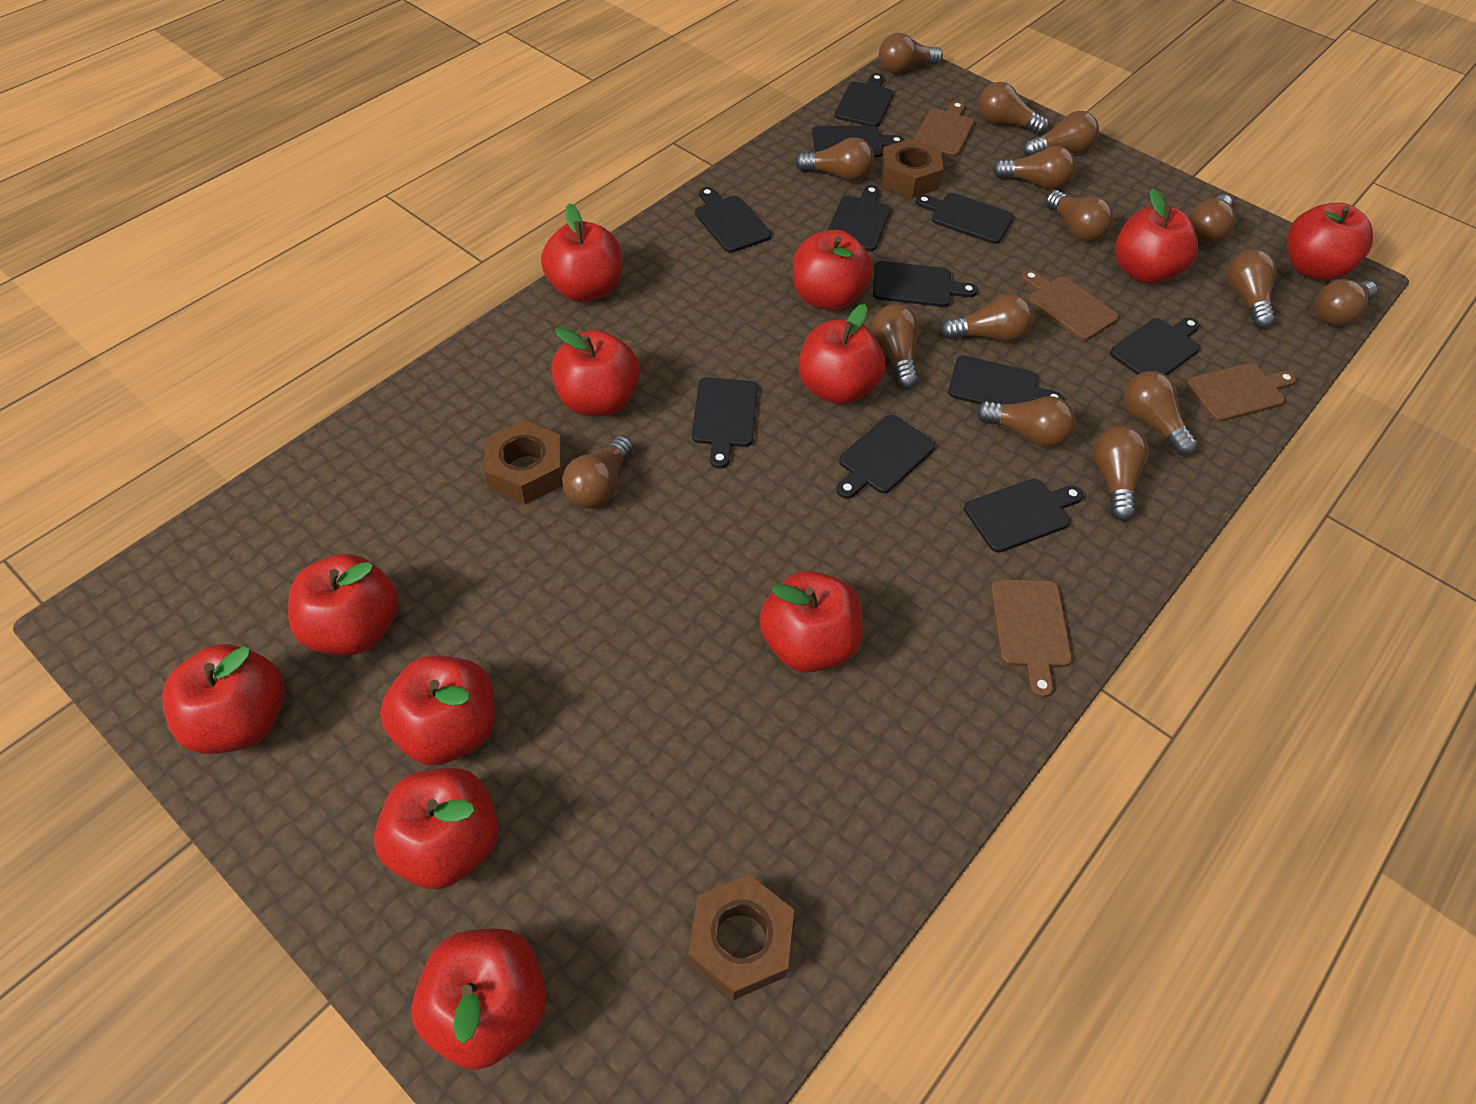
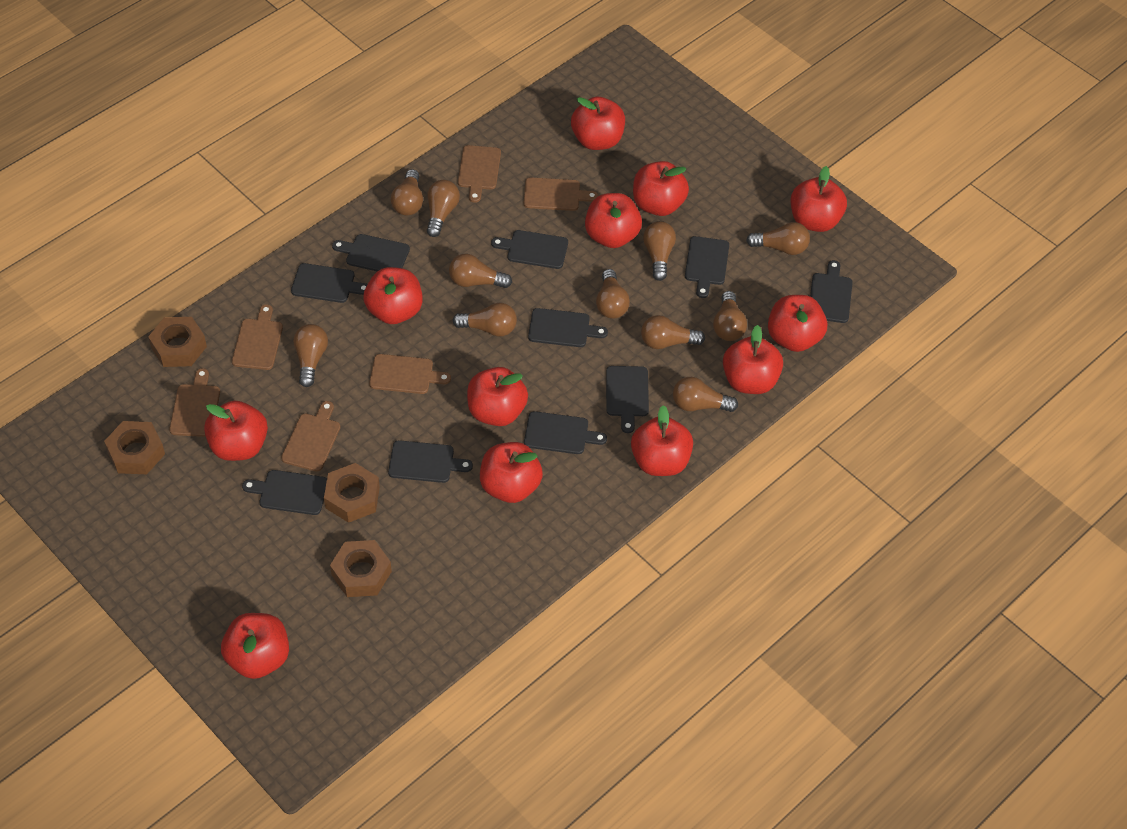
black cutting board: 11 -> 10
brown cutting board: 4 -> 6
brown light bulb: 15 -> 11
brown nut: 3 -> 4

